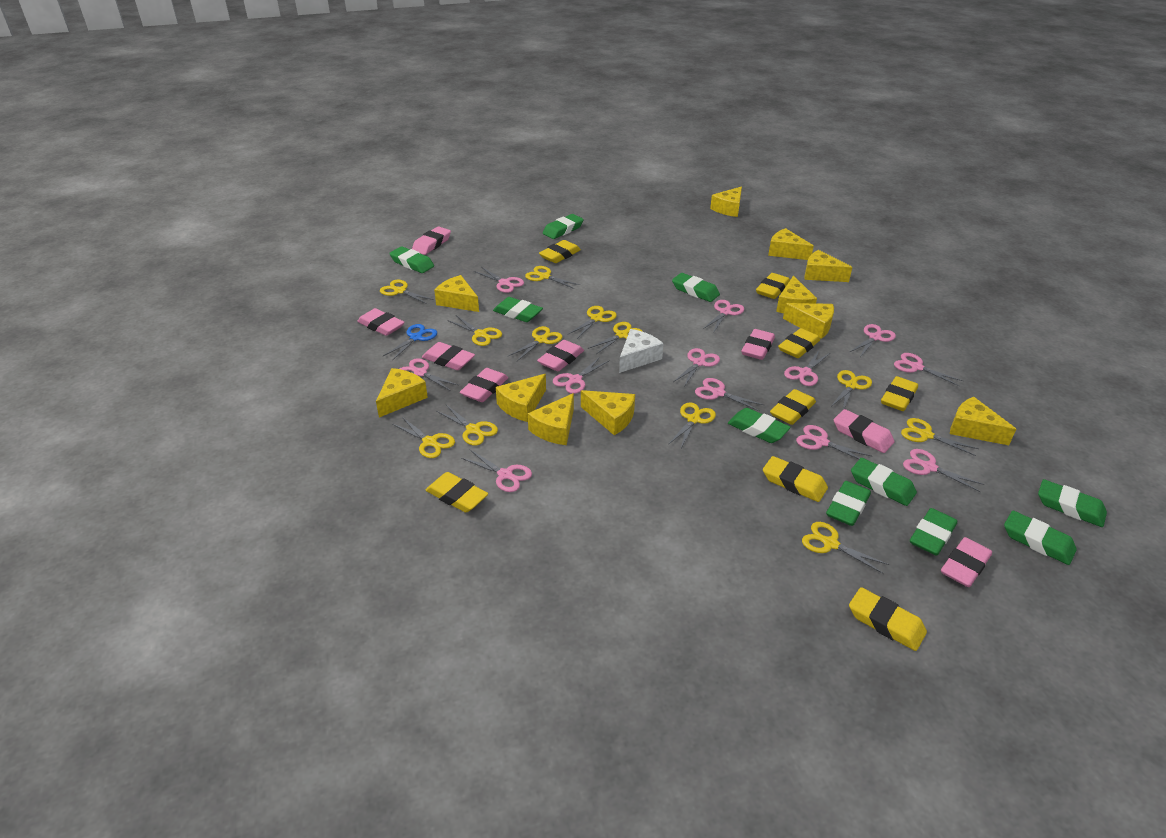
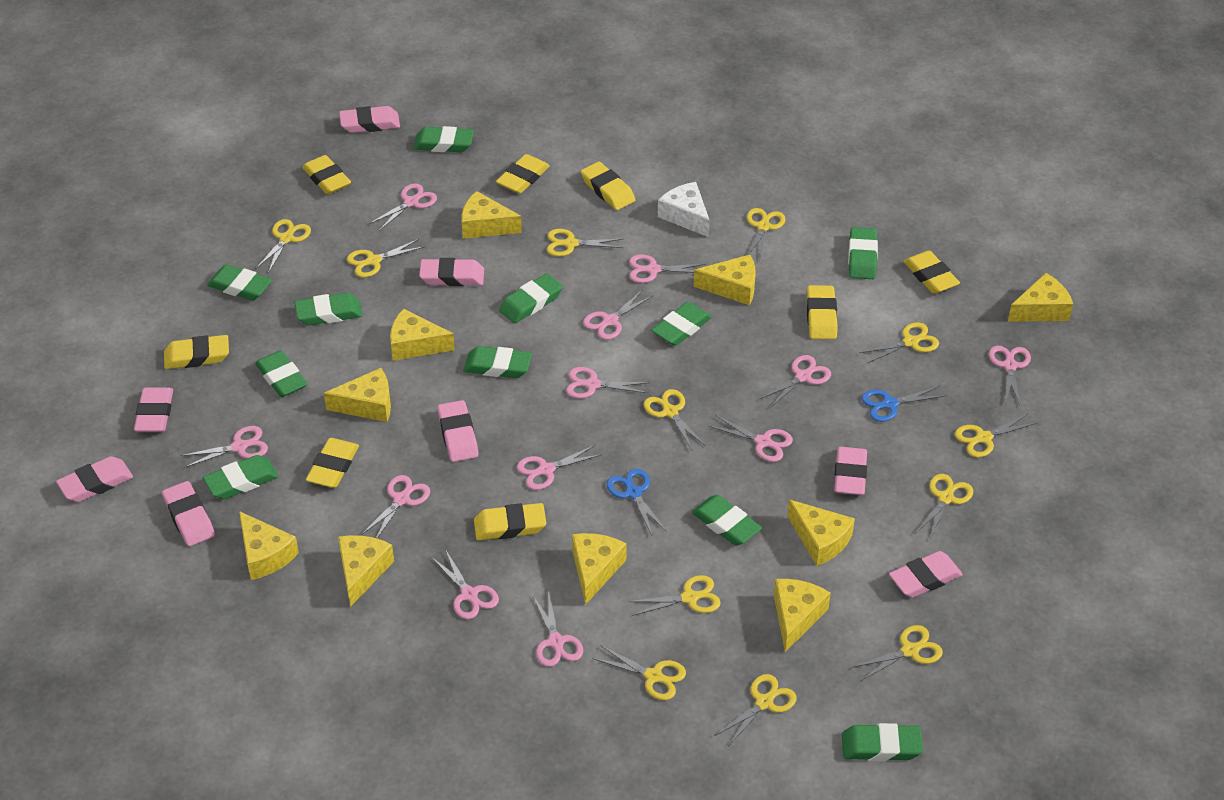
blue scissors: 1 -> 2
green eraser: 10 -> 11
yellow cheese: 11 -> 10

